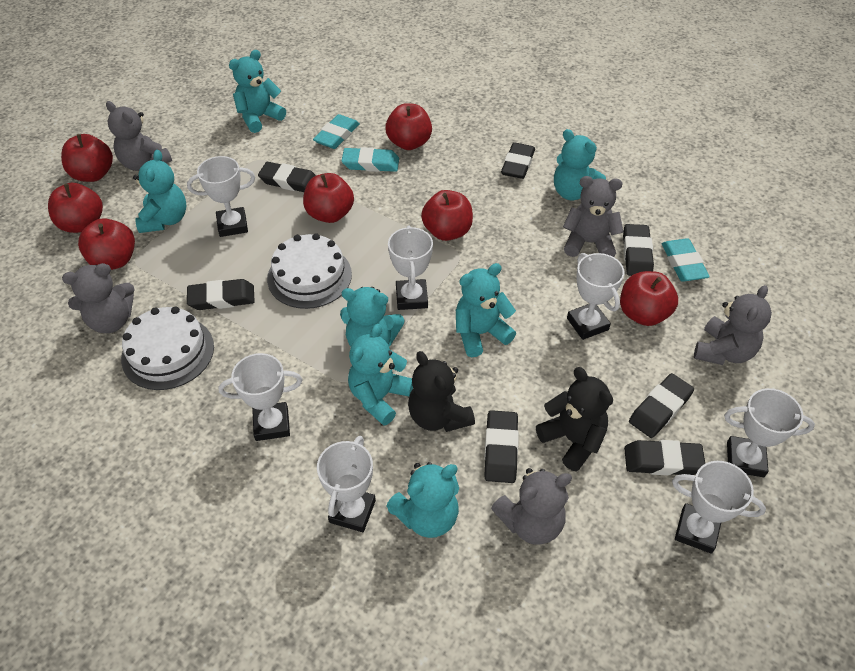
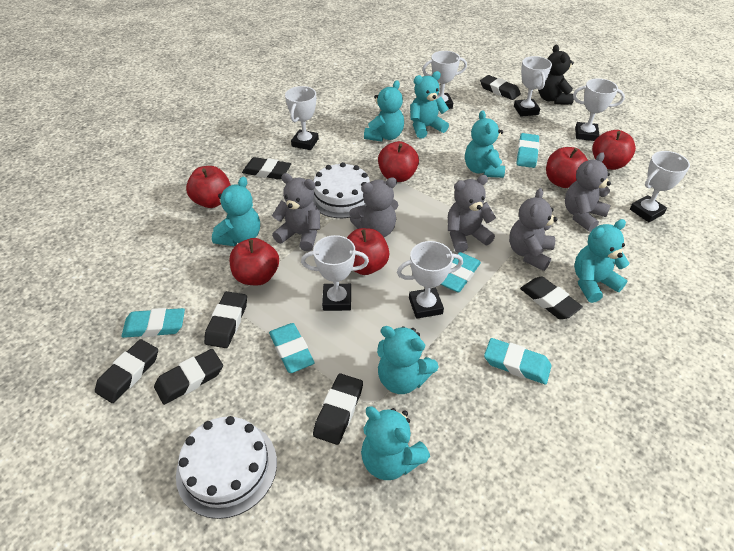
black teddy bear: 2 -> 1
red apple: 7 -> 6
turquoise eraser: 3 -> 5

